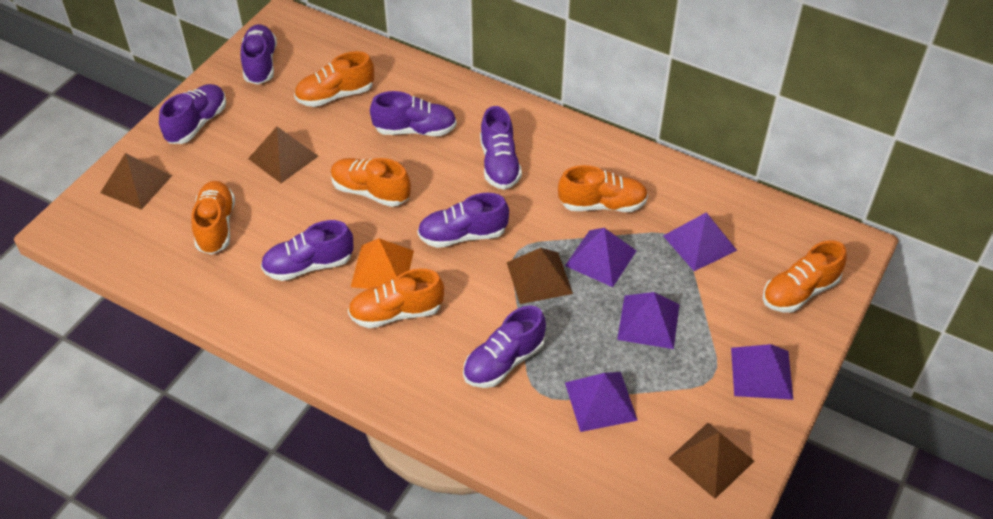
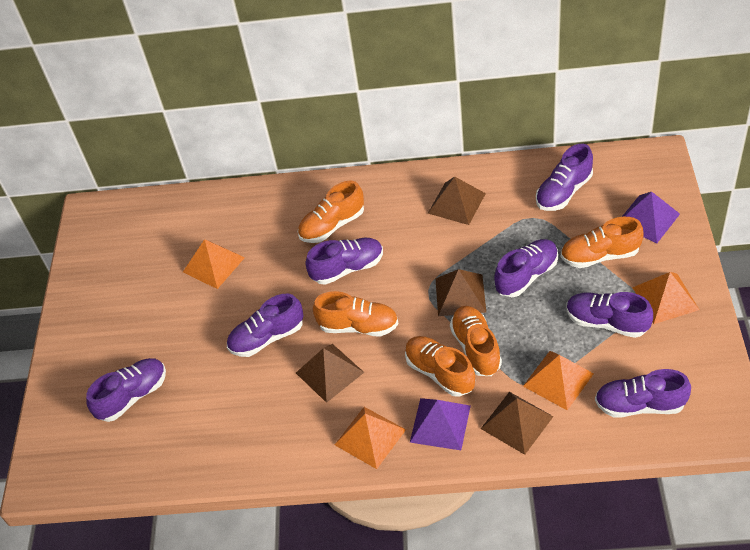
orange pyramid: 1 -> 4
orange shoe: 6 -> 5
purple pyramid: 5 -> 2

